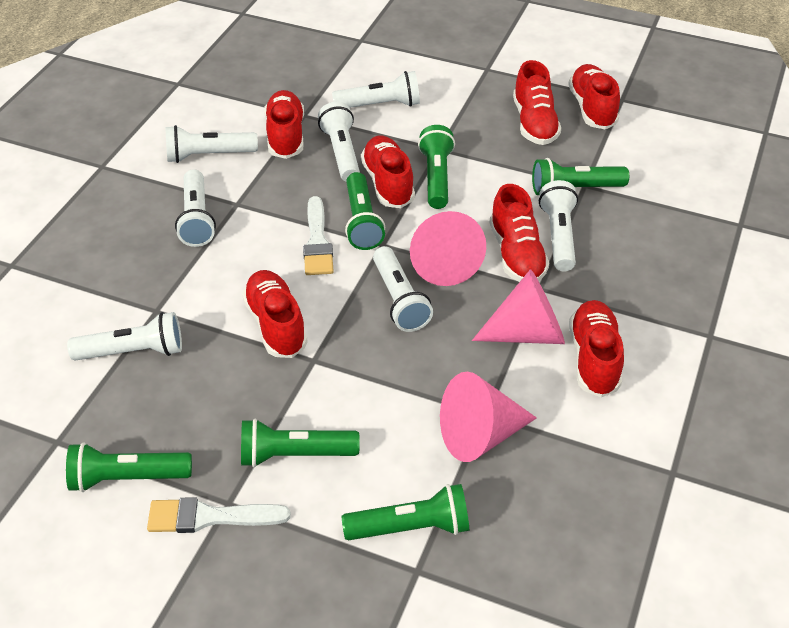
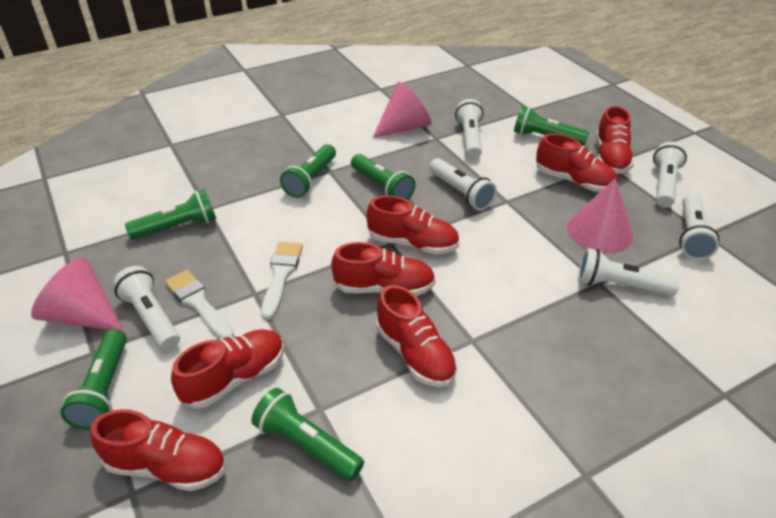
white flashlight: 7 -> 6

